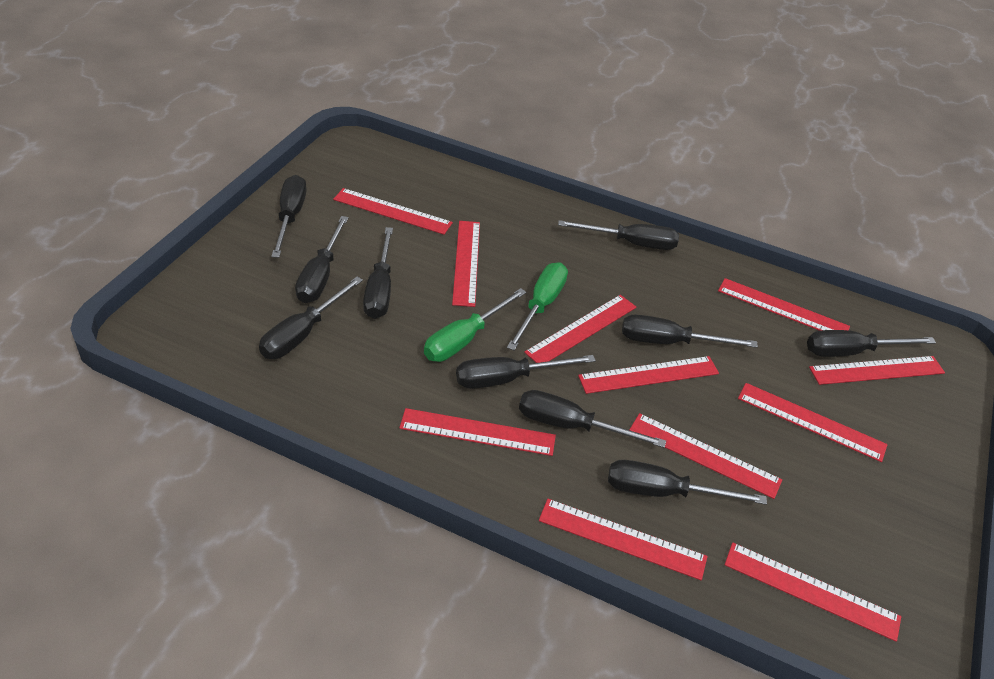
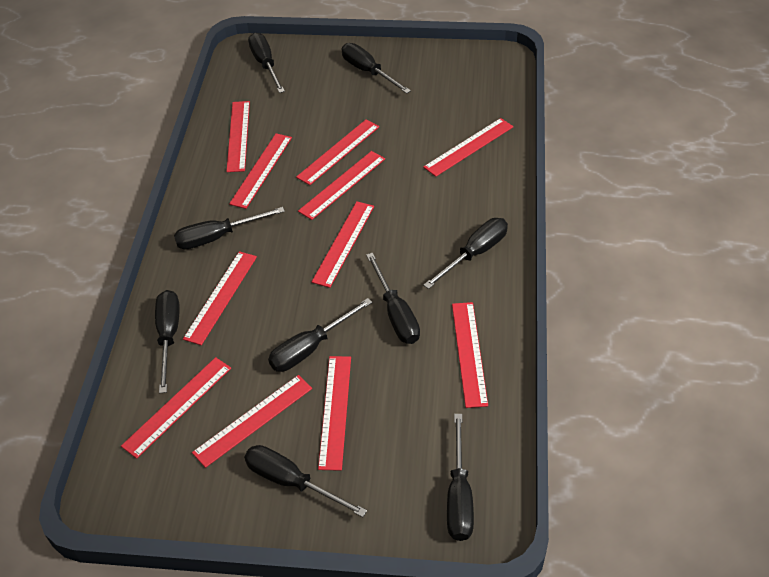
black screwdriver: 10 -> 9
green screwdriver: 2 -> 0

